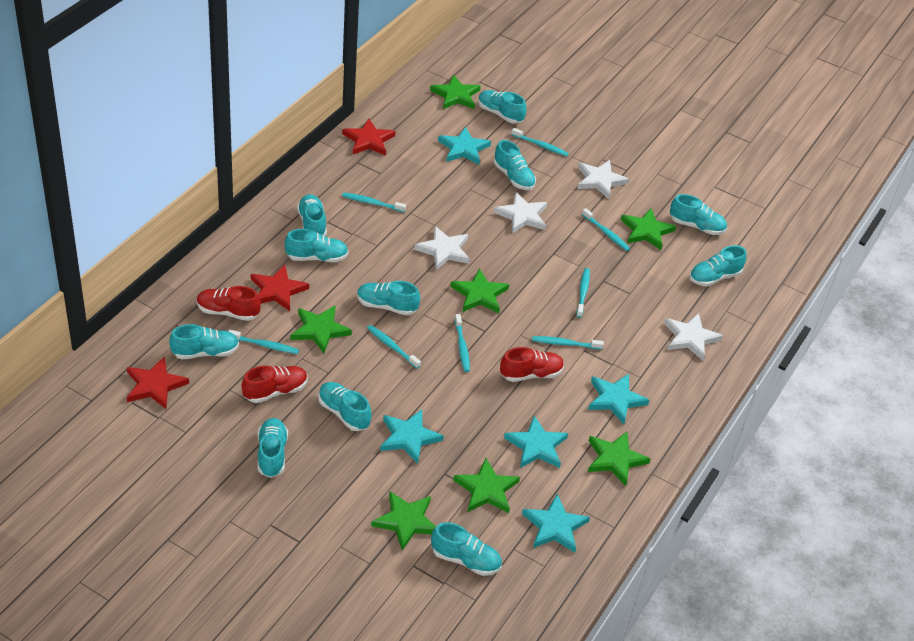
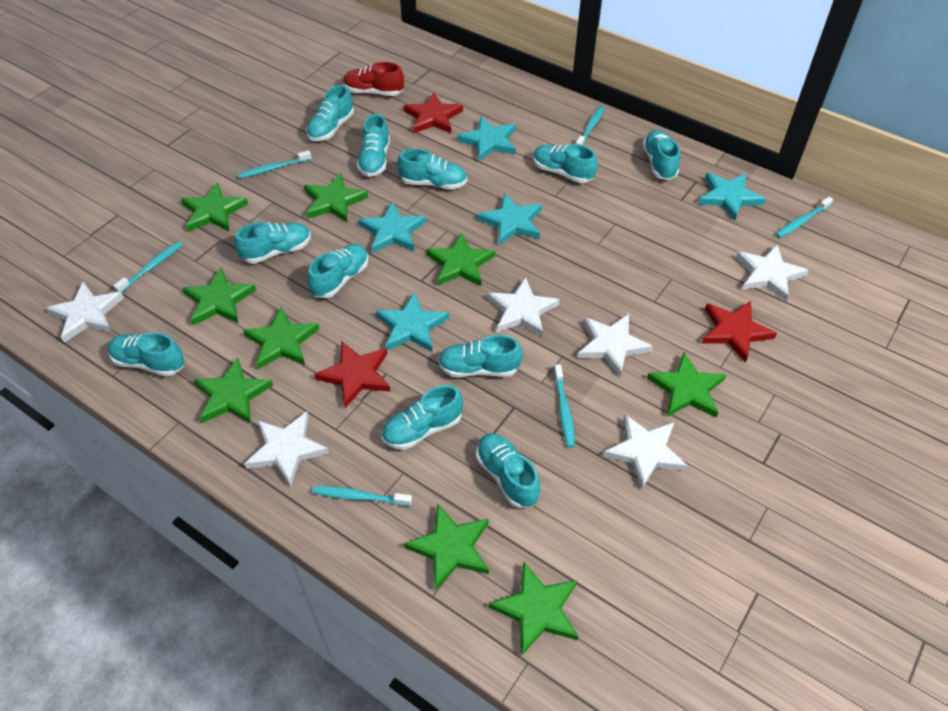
green star: 7 -> 9
red shoe: 3 -> 1
turquoise toothbrush: 8 -> 6
white star: 4 -> 6

